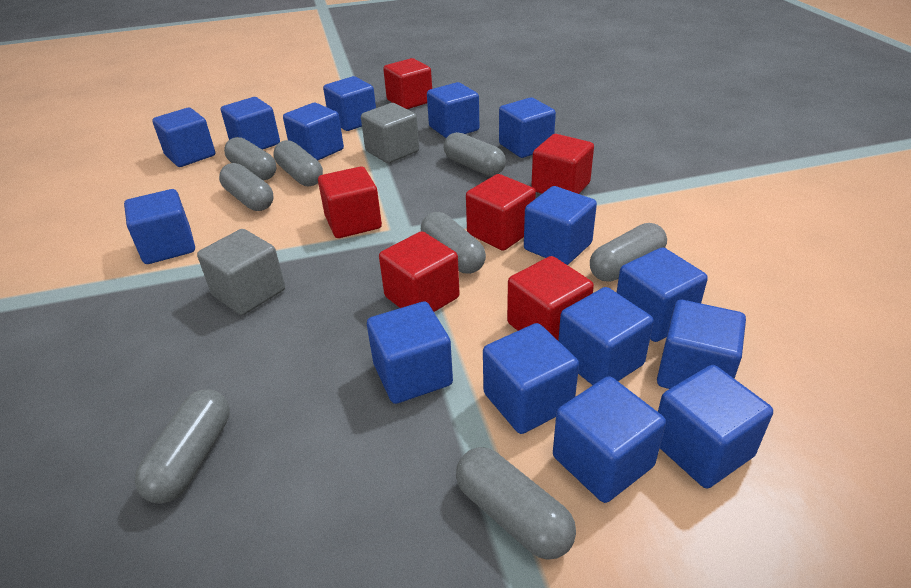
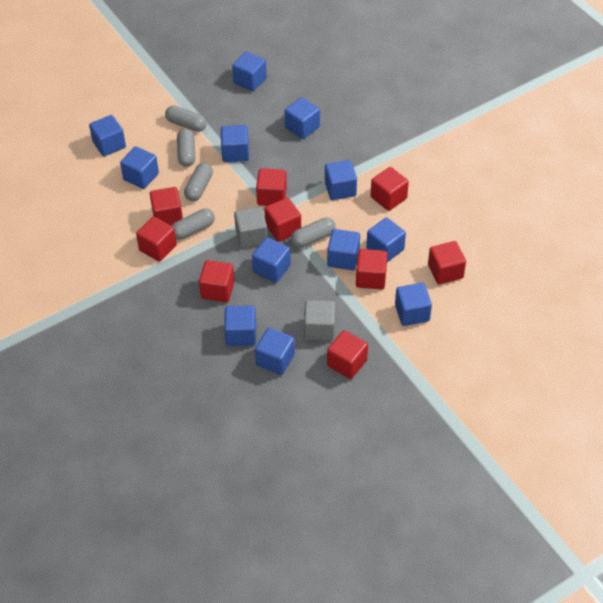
blue cube: 15 -> 12
grey capsule: 8 -> 5
red cube: 6 -> 9

